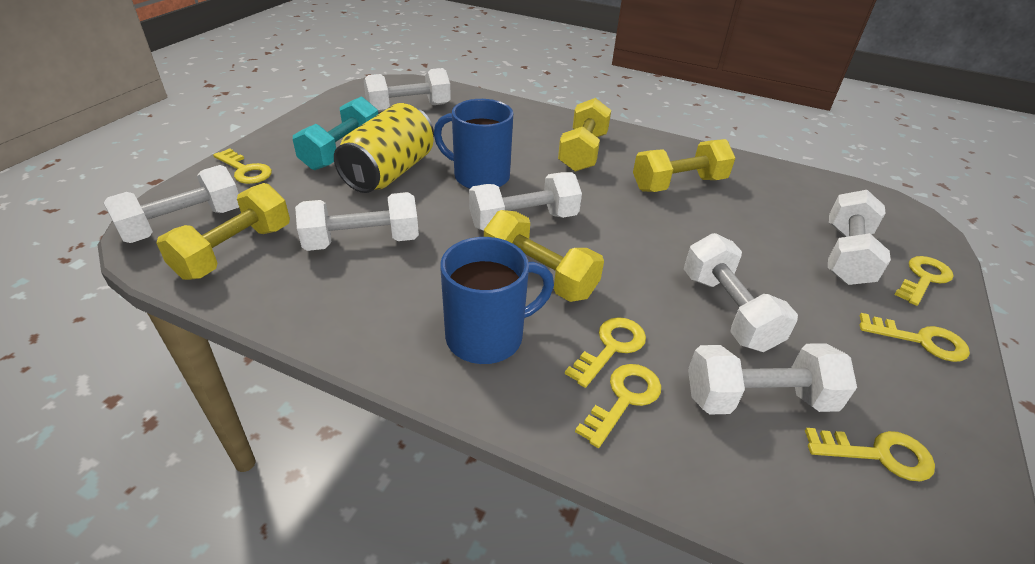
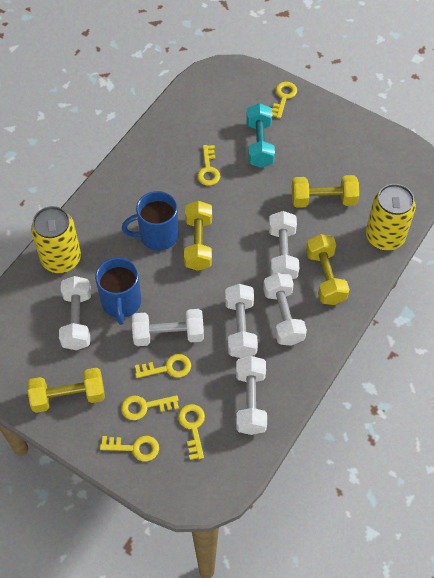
white dumbbell: 7 -> 6
yellow can: 1 -> 2

